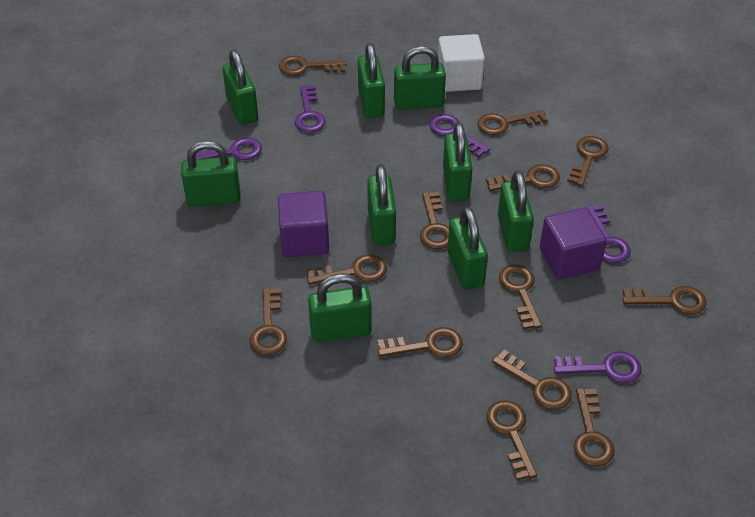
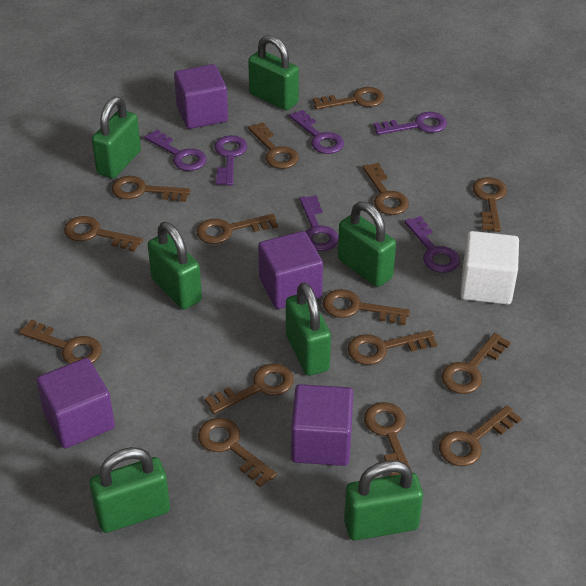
brown key: 13 -> 15
green padlock: 9 -> 7
purple cube: 2 -> 4
purple key: 5 -> 6

